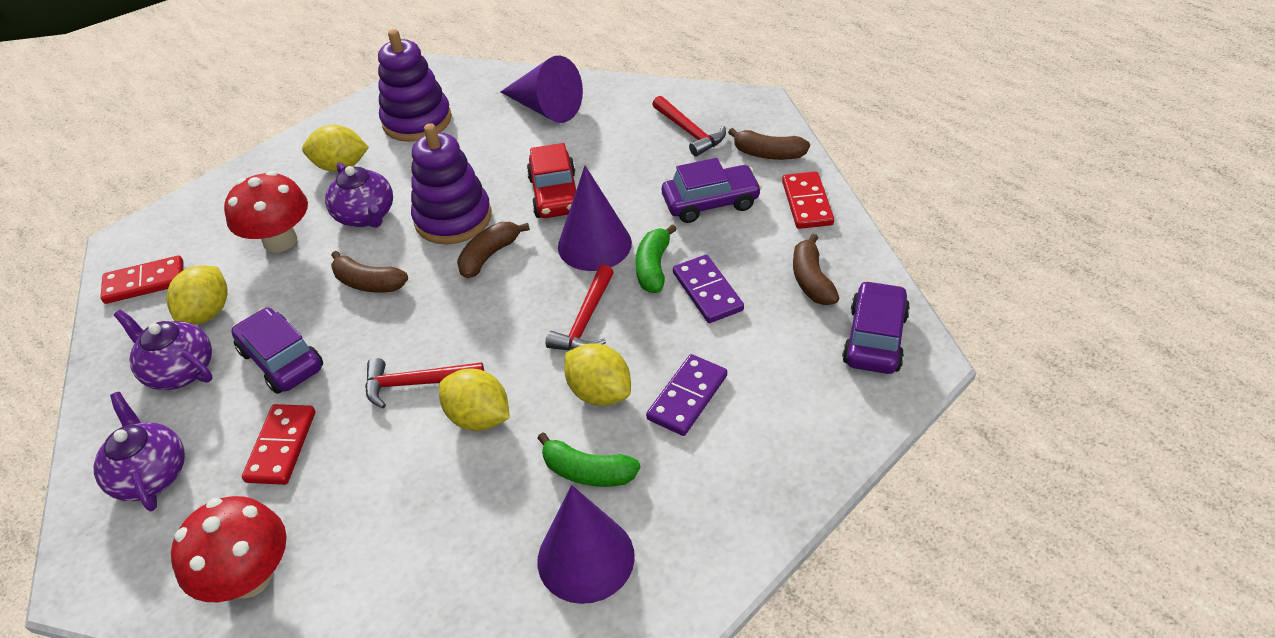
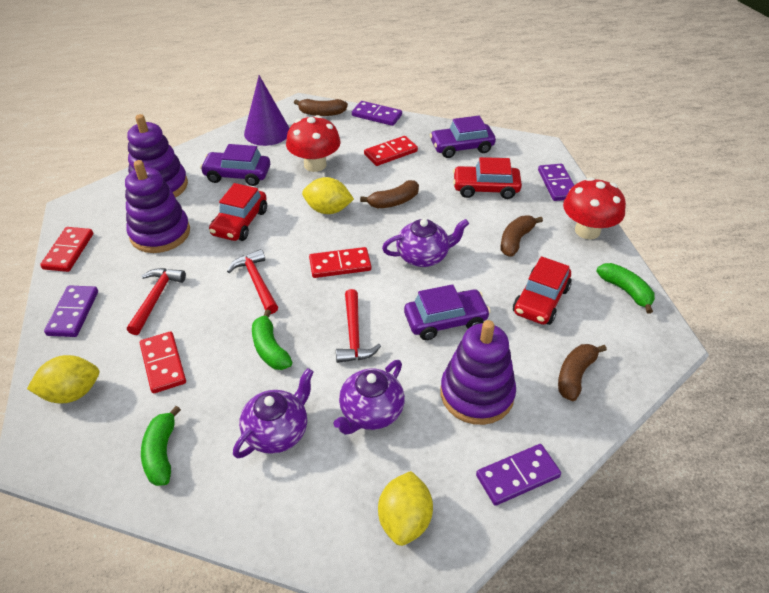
green banana: 2 -> 3
purple cone: 3 -> 1
purple domino: 2 -> 4
purple stacking toy: 2 -> 3
red car: 1 -> 3
red domino: 3 -> 4
yellow lemon: 4 -> 3

